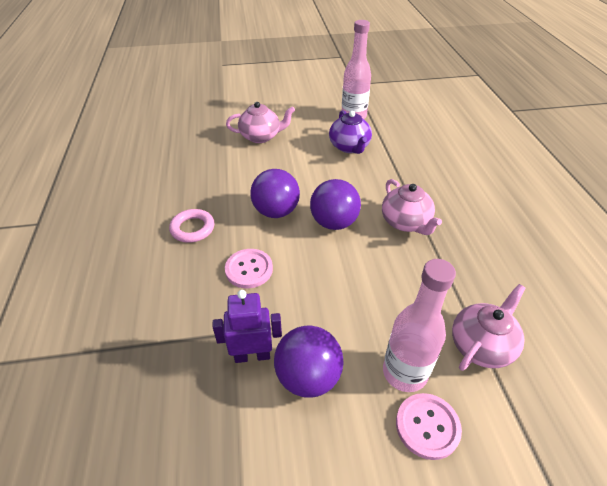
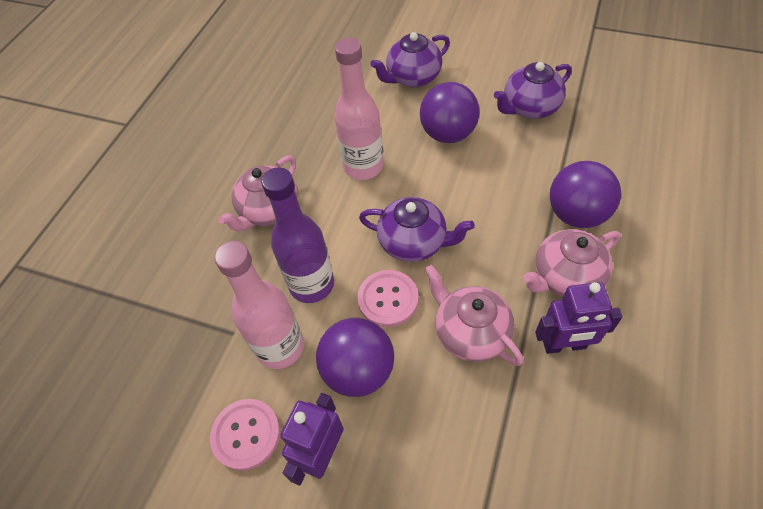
pink ring: 1 -> 0
purple bottle: 0 -> 1
purple robot: 1 -> 2
purple teapot: 1 -> 3

